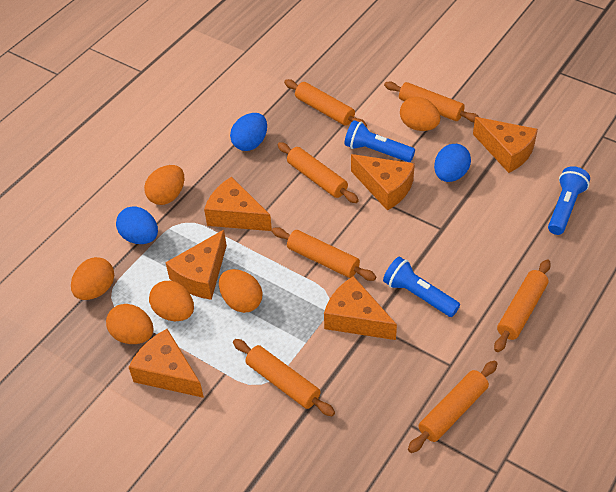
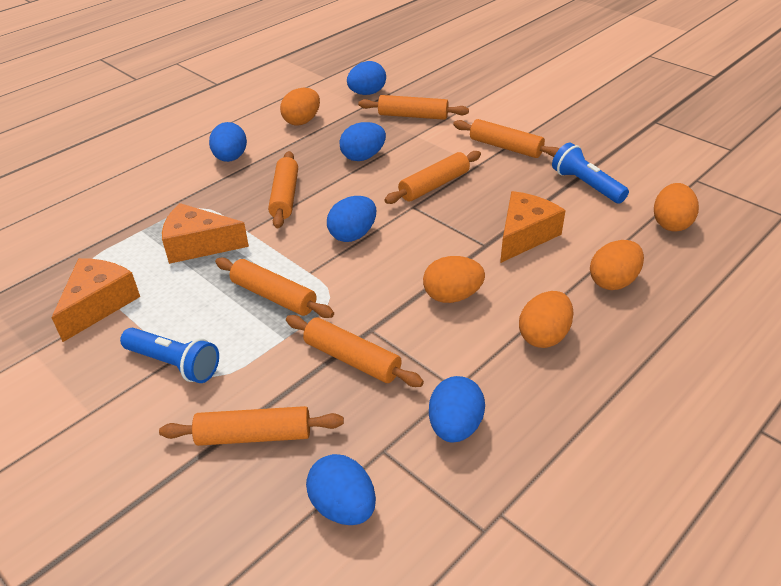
blue egg: 3 -> 6
blue flashlight: 3 -> 2
orange cheese: 6 -> 3
orange egg: 6 -> 5

